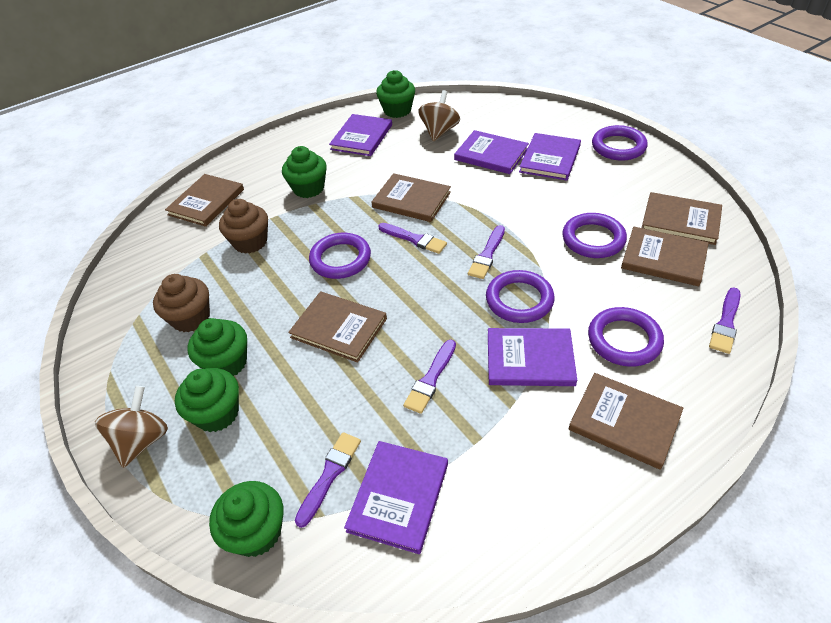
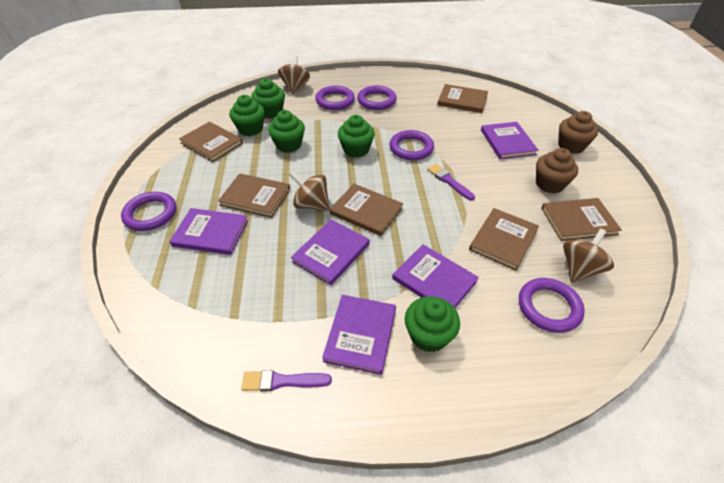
brown spinning top: 2 -> 3
purple brush: 5 -> 2

